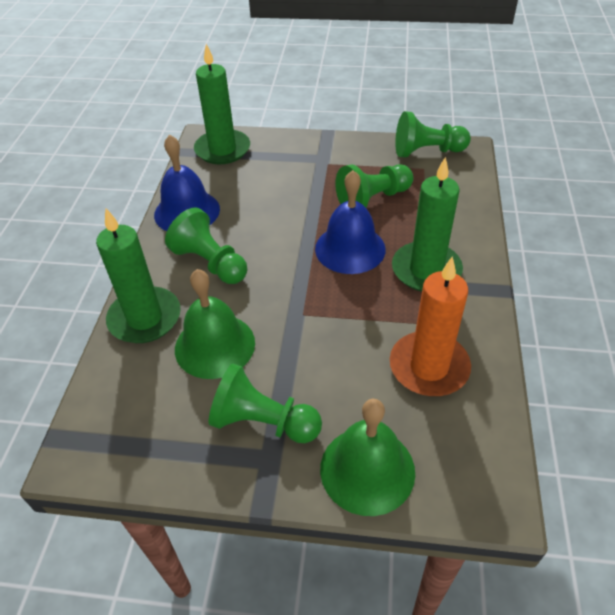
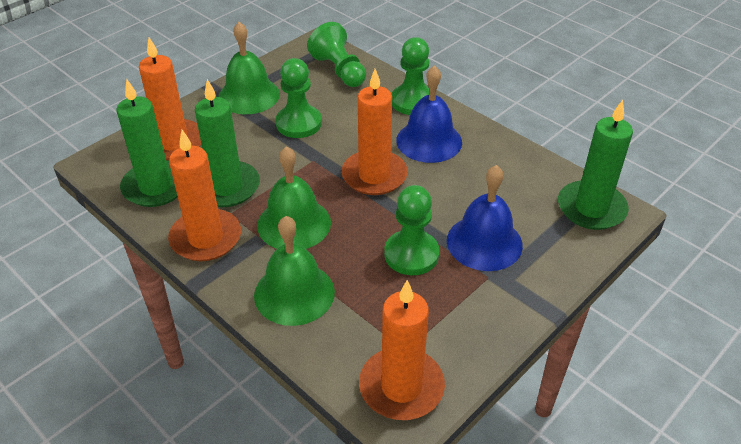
green bell: 2 -> 3
orange candle: 1 -> 4

